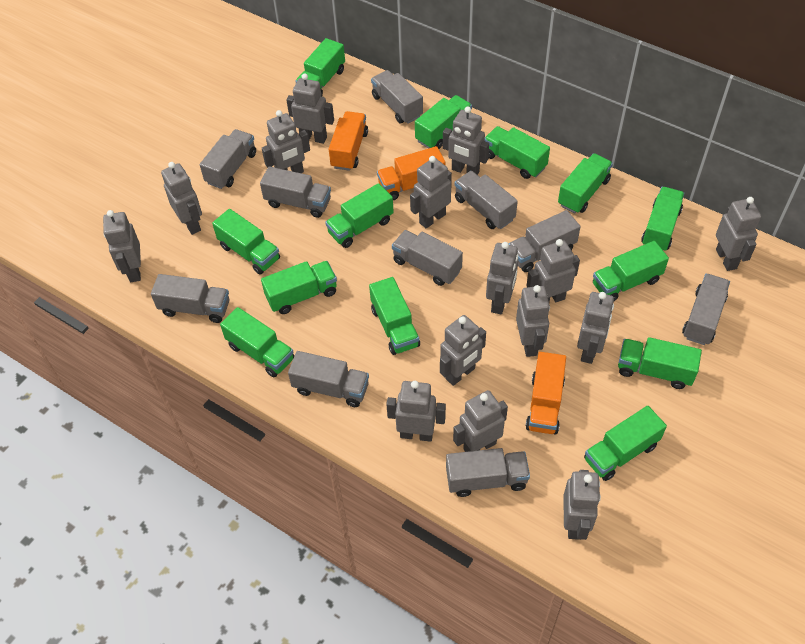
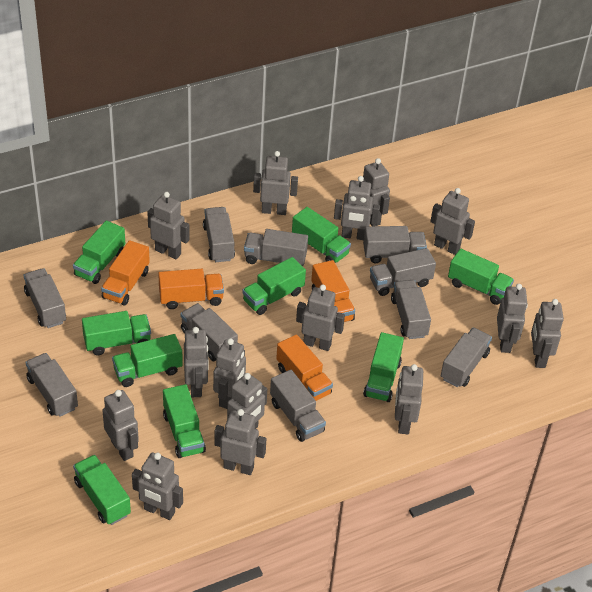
green truck: 13 -> 9
orange truck: 3 -> 4

